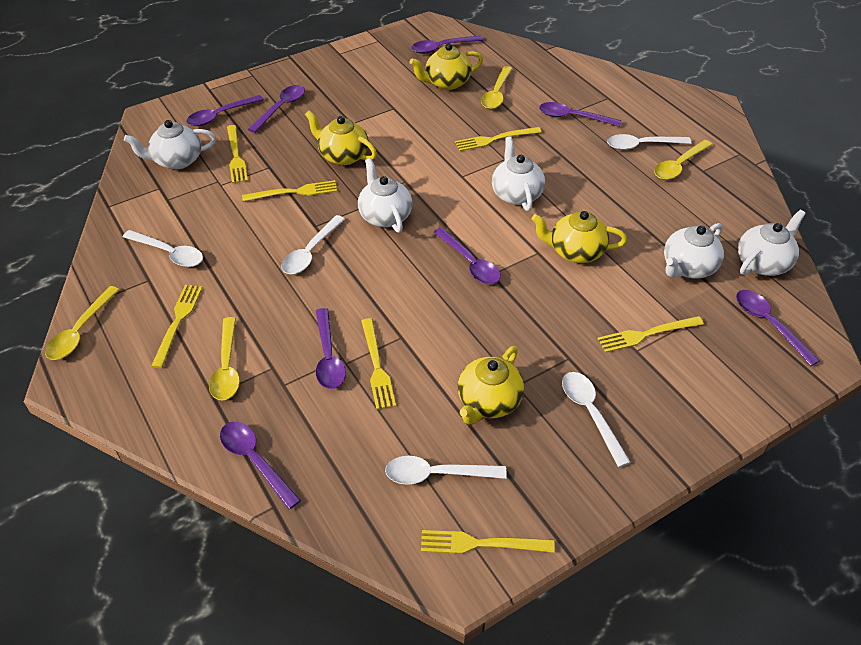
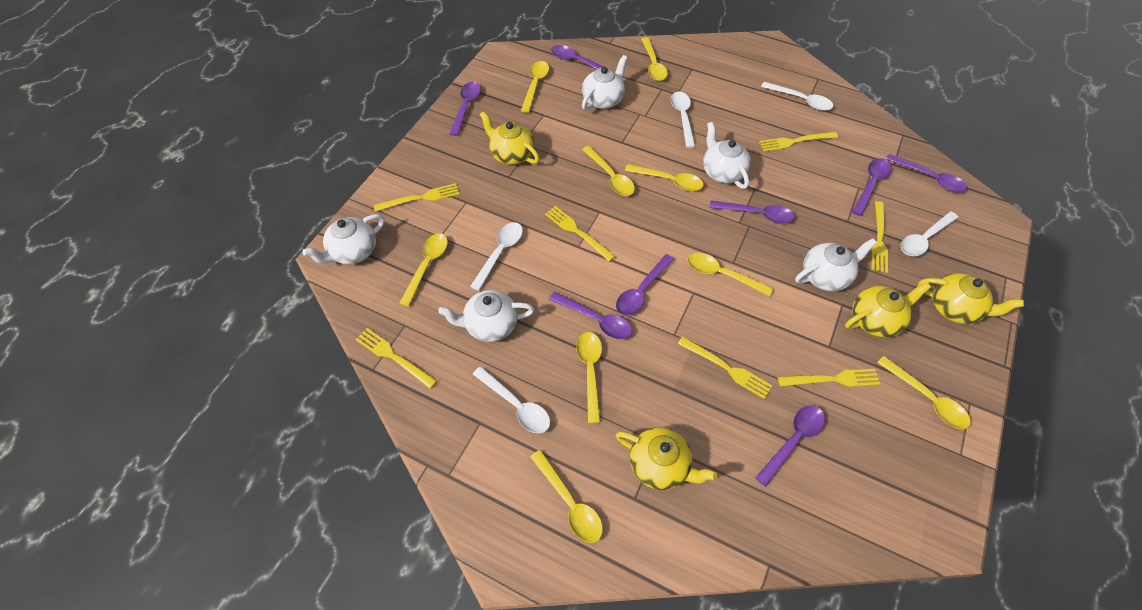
yellow spoon: 4 -> 9

